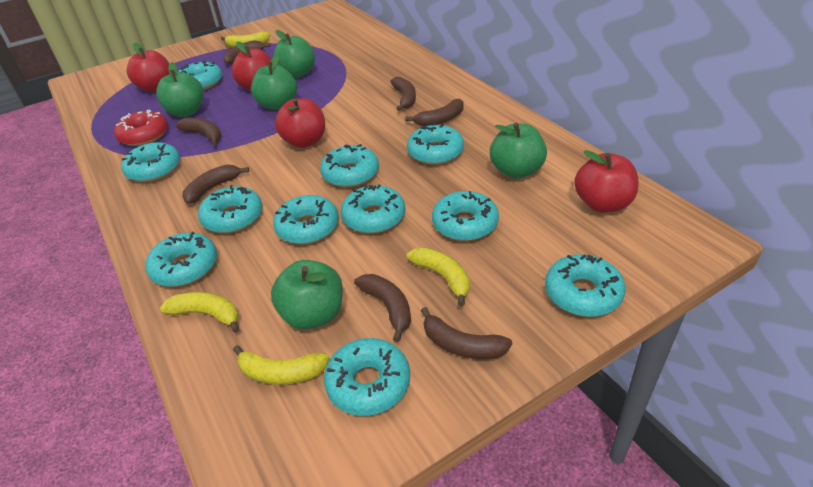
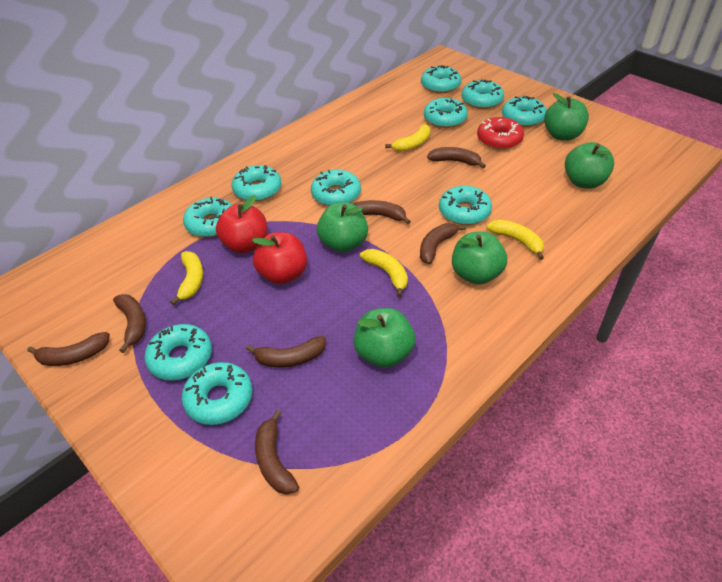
red apple: 4 -> 2
turquoise donut: 11 -> 10

